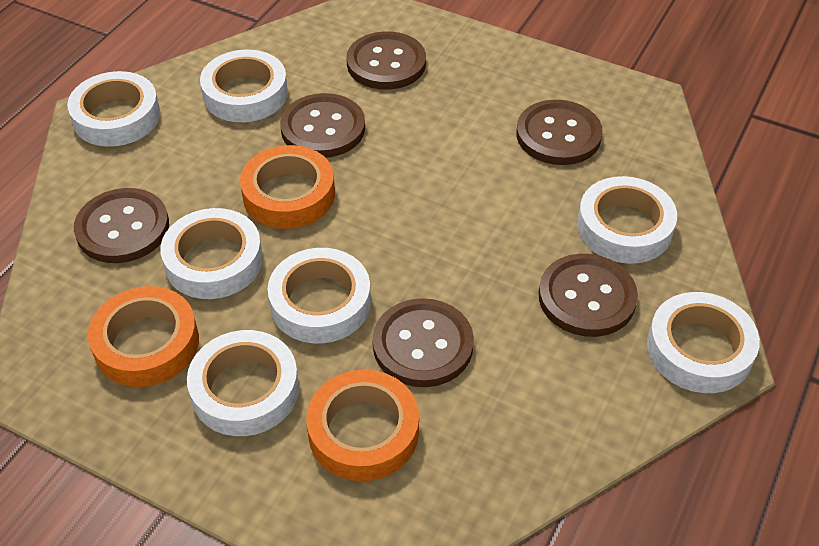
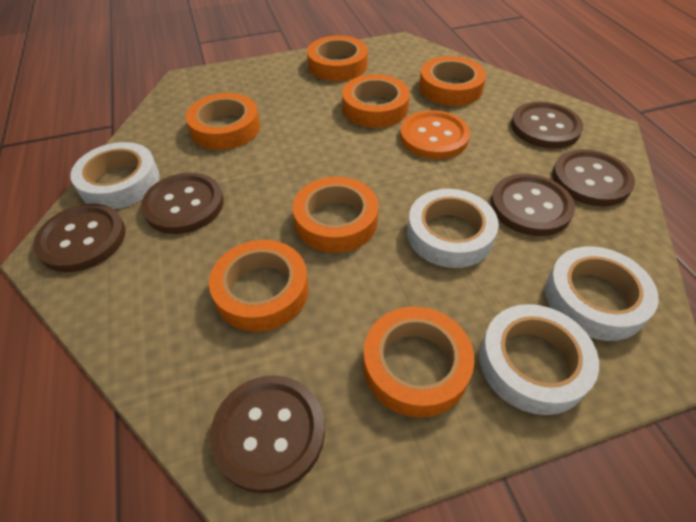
orange button: 0 -> 1
orange tape: 3 -> 7
white tape: 7 -> 4

